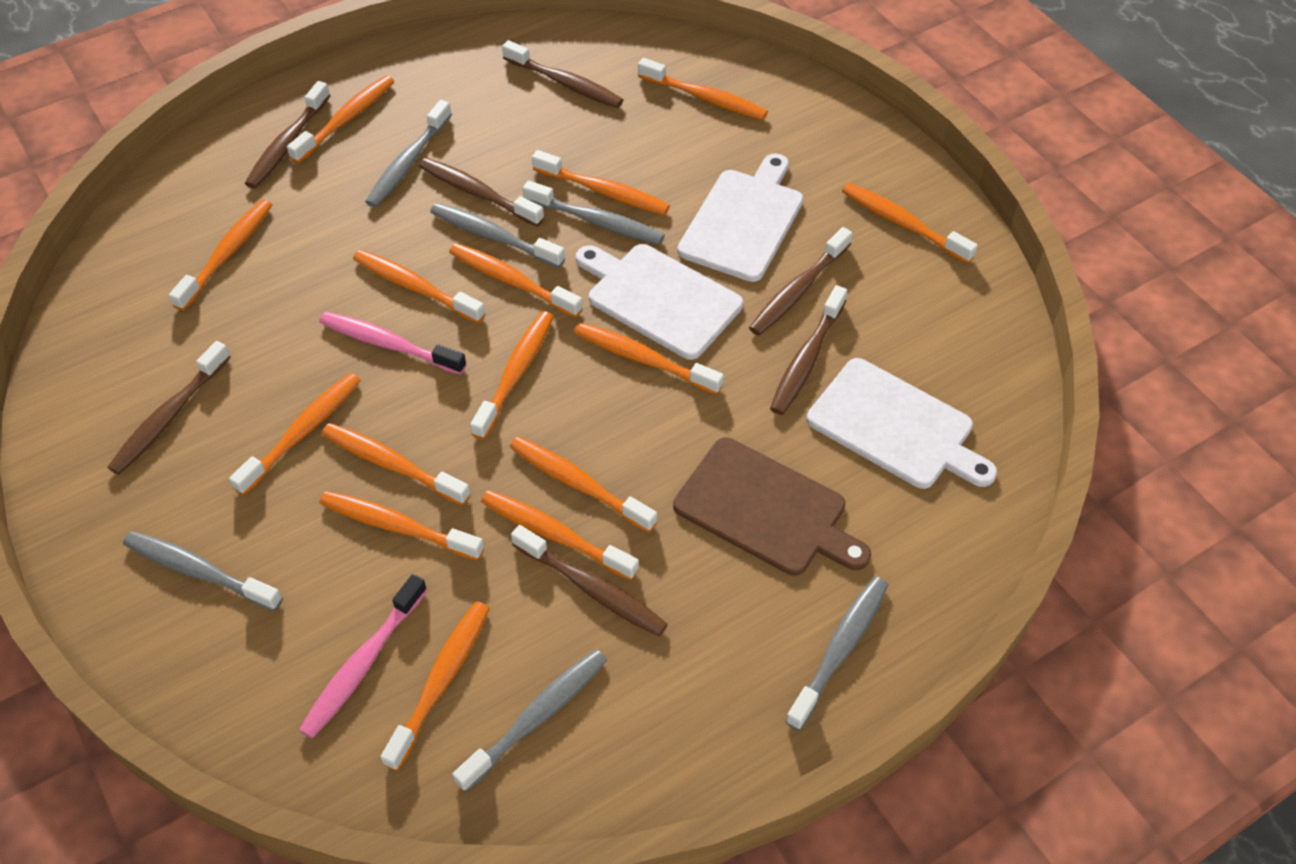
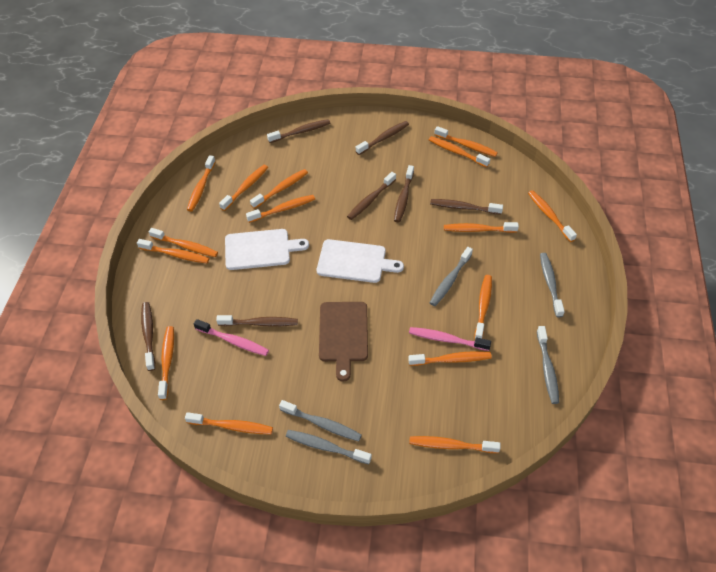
grey toothbrush: 6 -> 5
white cutting board: 3 -> 2

